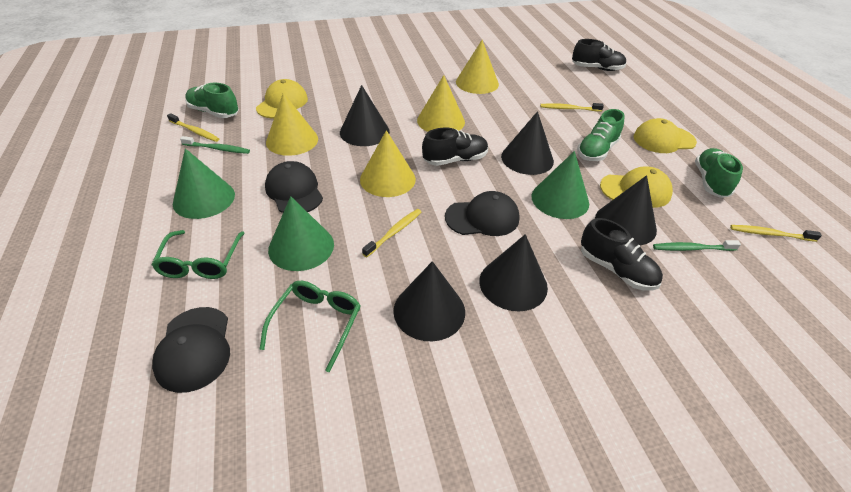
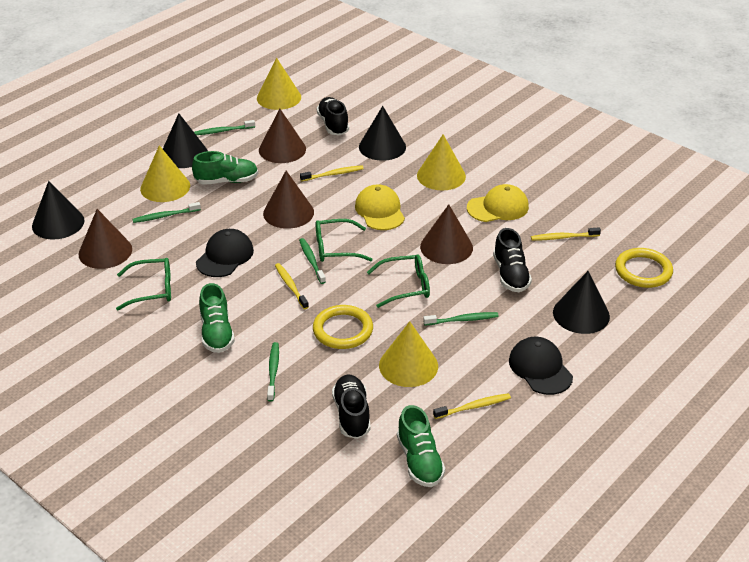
black cap: 3 -> 2
black cone: 5 -> 4
brown cone: 0 -> 4
green cone: 3 -> 0
green glasses: 2 -> 3
green toothbrush: 2 -> 5
yellow cap: 3 -> 2
yellow ring: 0 -> 2

